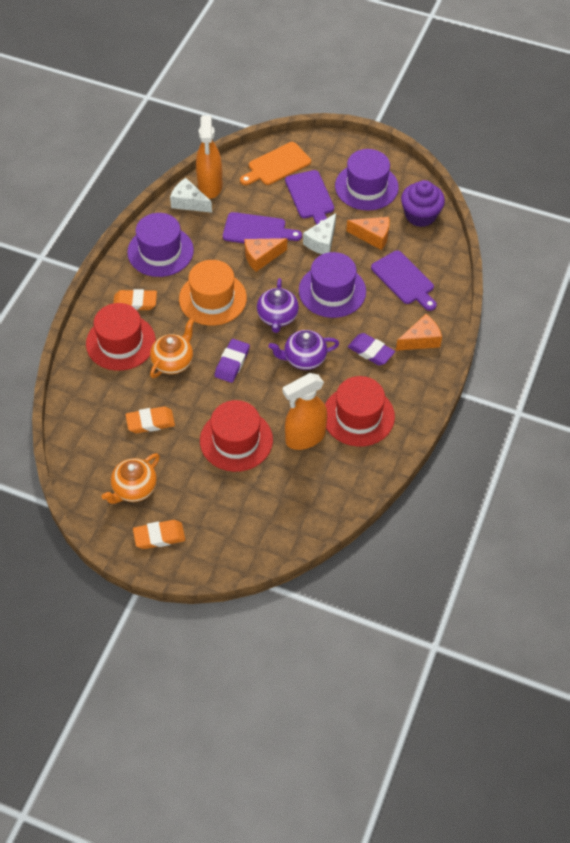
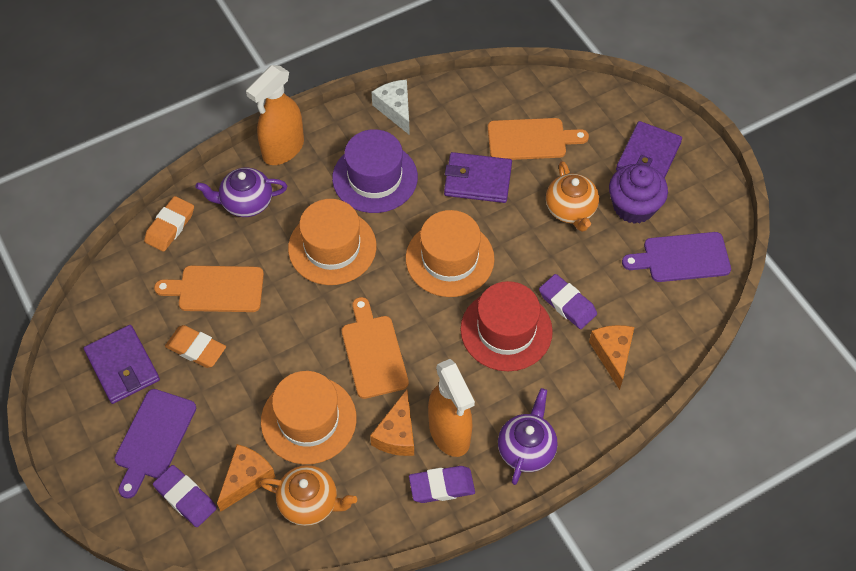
orange cutting board: 1 -> 3
orange eraser: 3 -> 2
orange hat: 1 -> 3
purple cutting board: 3 -> 2
purple eraser: 2 -> 3
purple hat: 3 -> 1
purple wallet: 0 -> 3
red hat: 3 -> 1
white cheese: 2 -> 1

